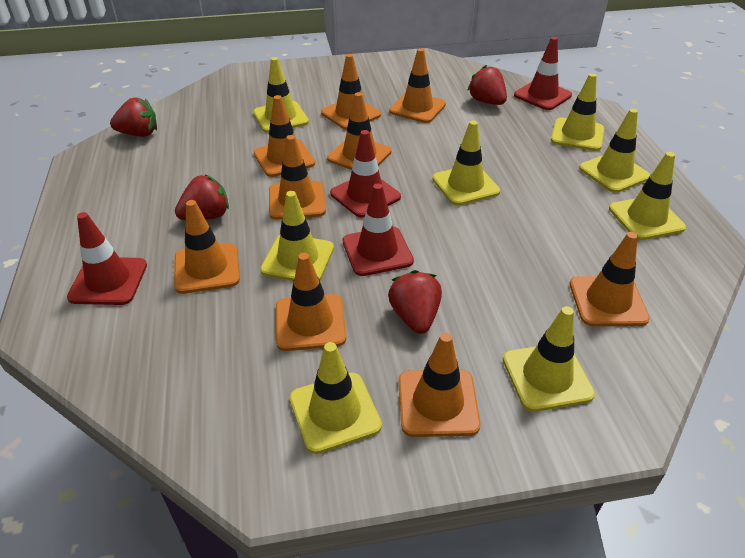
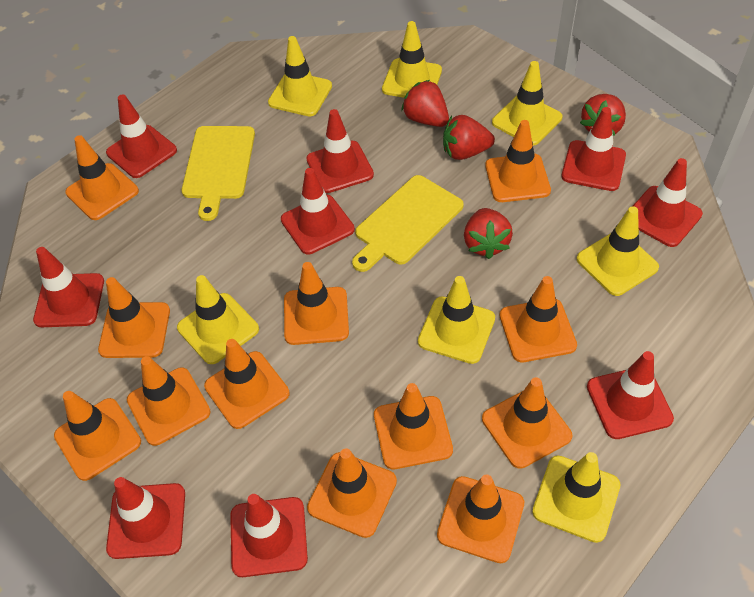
orange traffic cone: 9 -> 12
red traffic cone: 4 -> 9
yellow cutting board: 0 -> 2
yellow traffic cone: 8 -> 7

